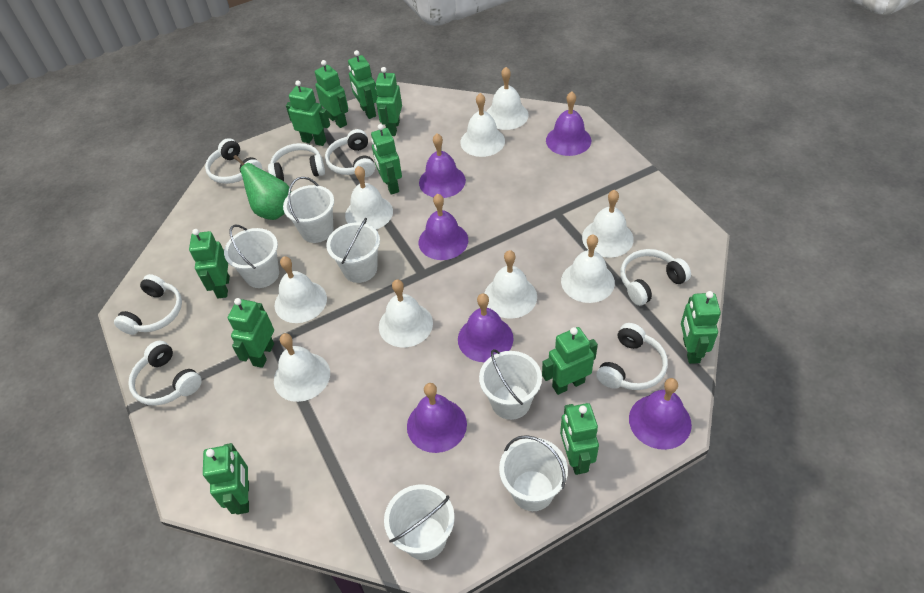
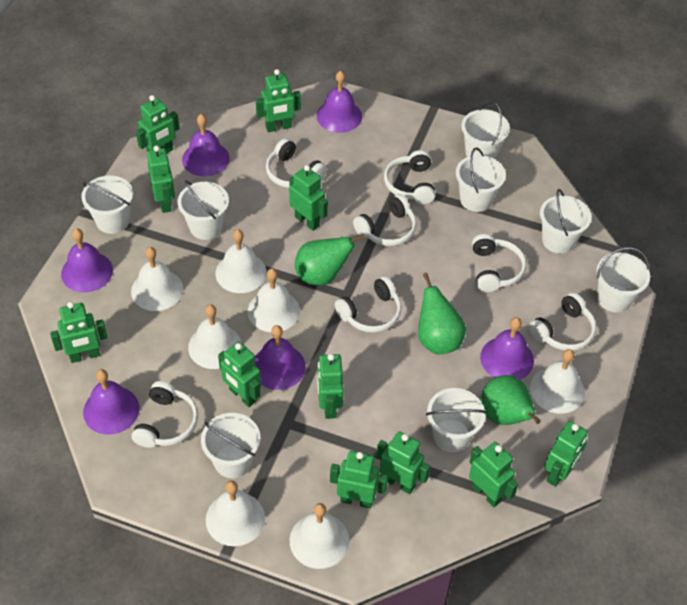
green pear: 1 -> 3
white bell: 9 -> 7
white bucket: 6 -> 8

